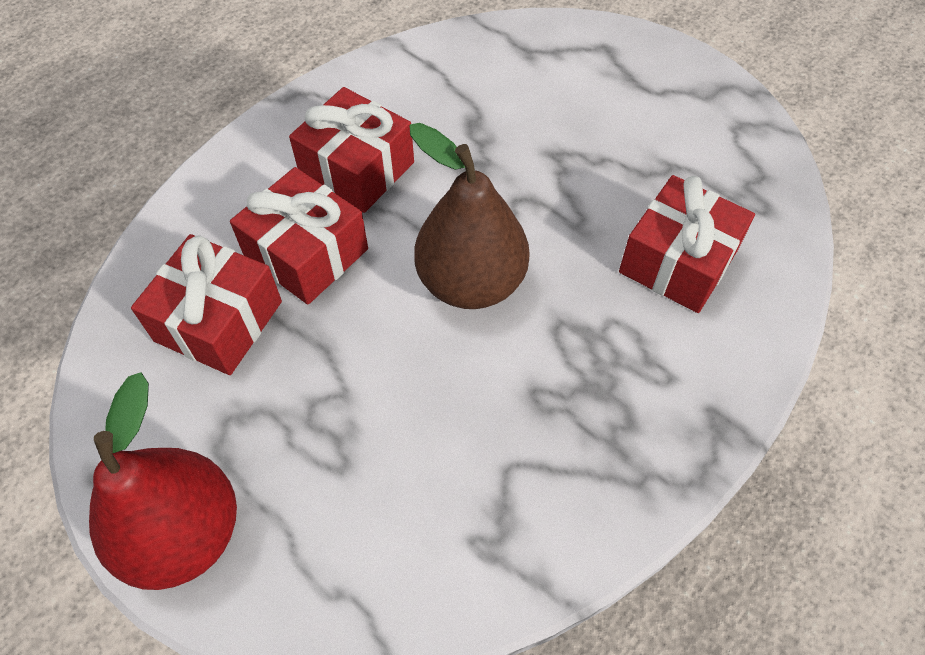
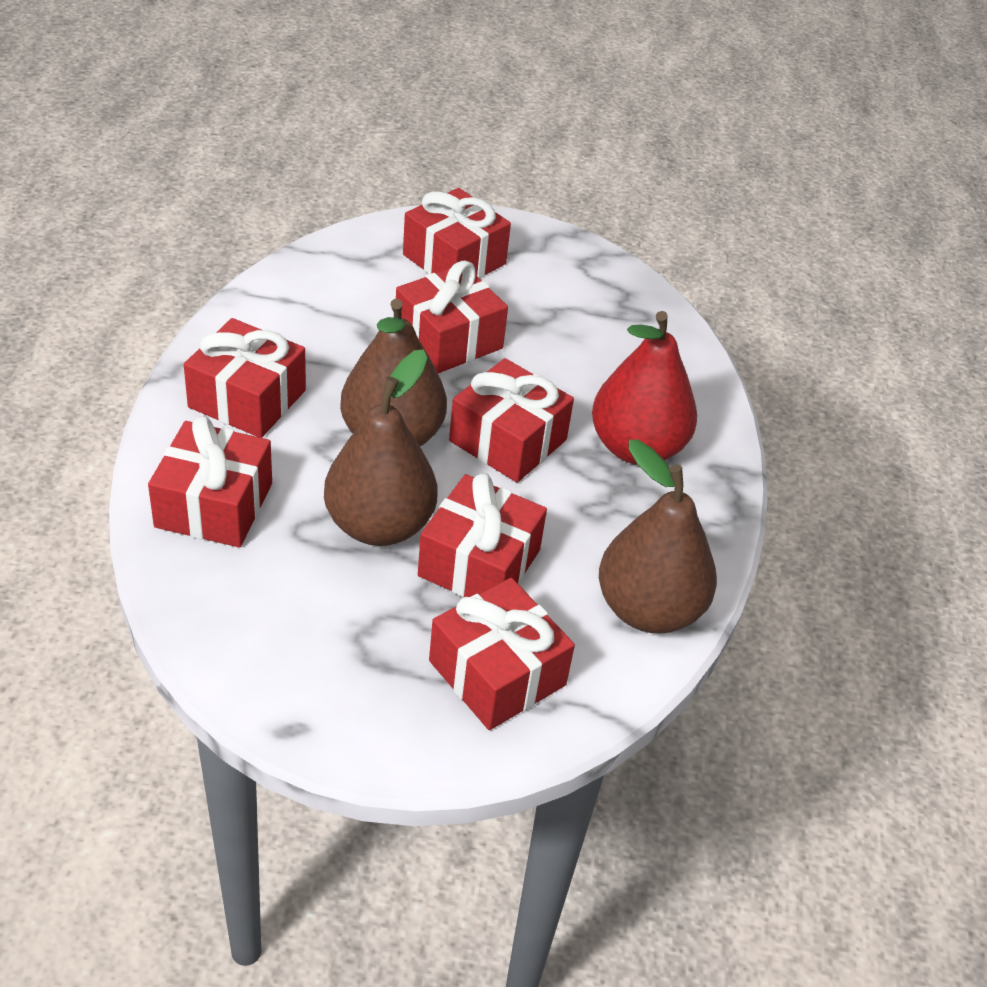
brown pear: 1 -> 3
red gift: 4 -> 7

